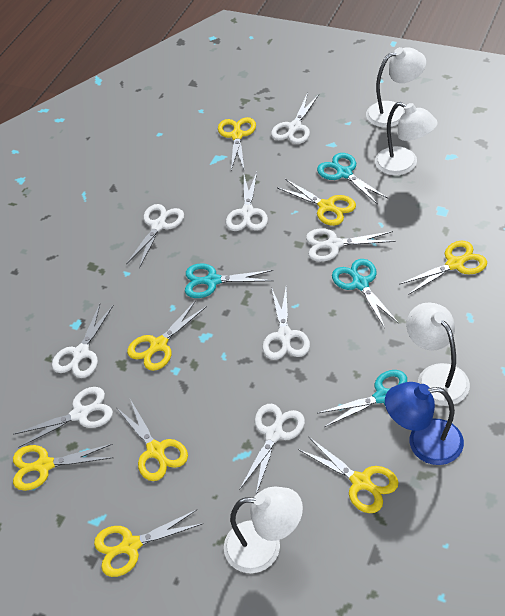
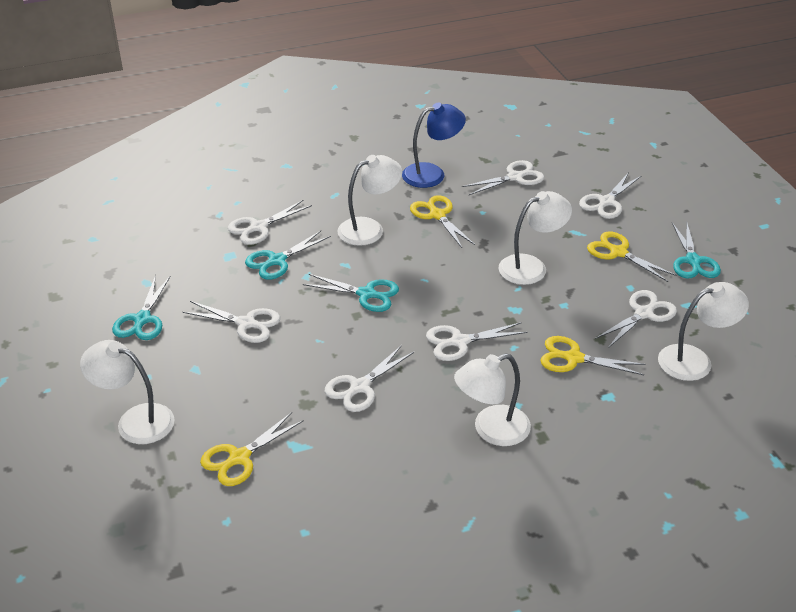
white lamp: 4 -> 5
white scissors: 8 -> 7
yellow scissors: 8 -> 4

